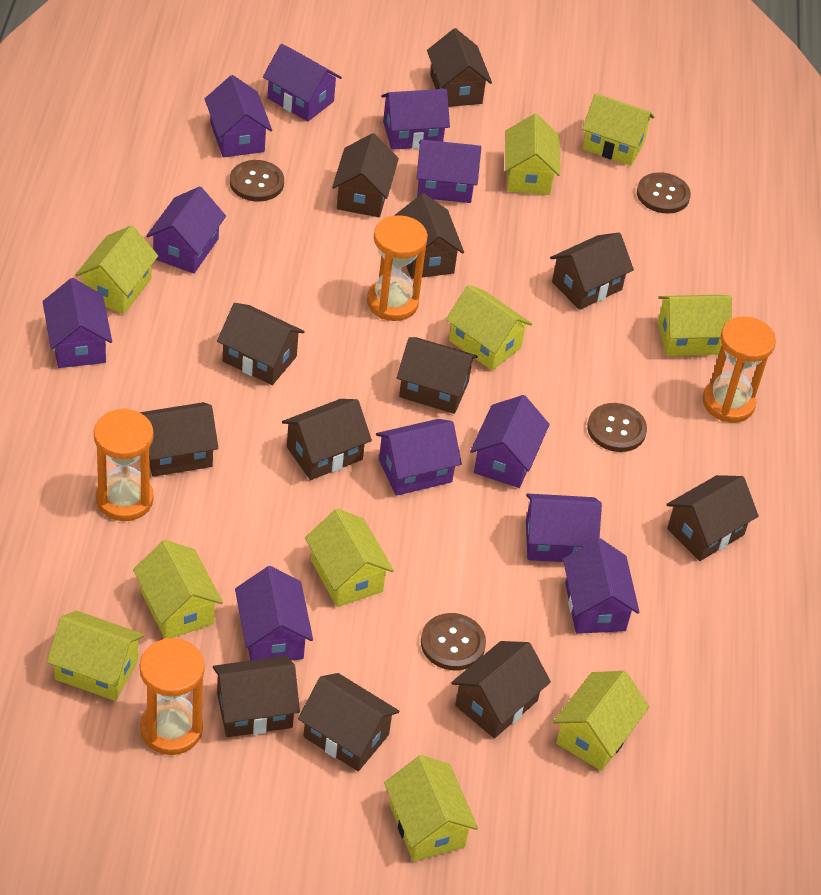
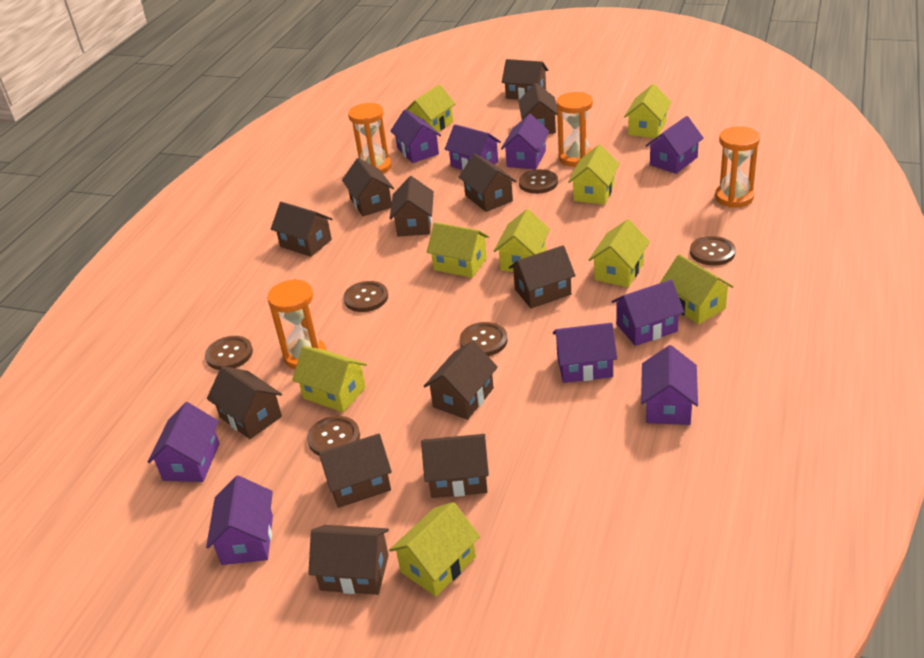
brown button: 4 -> 6
purple house: 11 -> 9
yellow house: 10 -> 9

